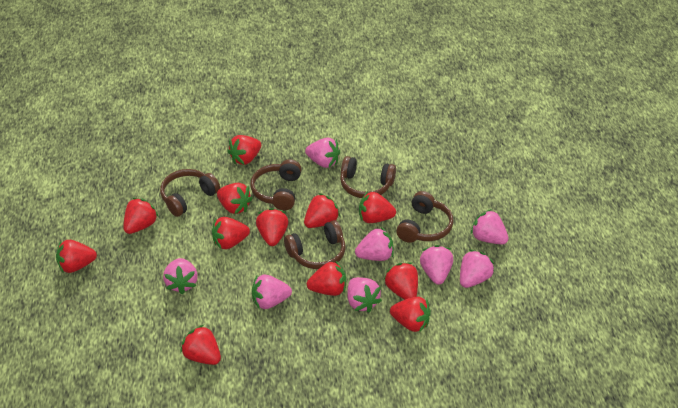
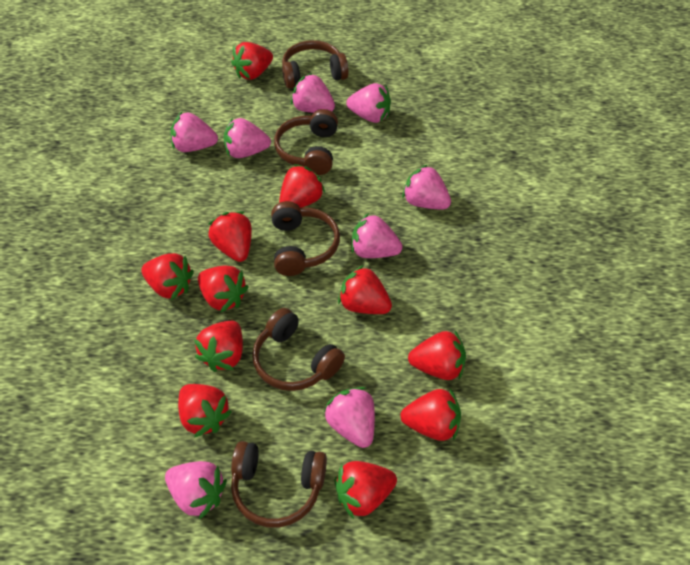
red strawberry: 12 -> 11

